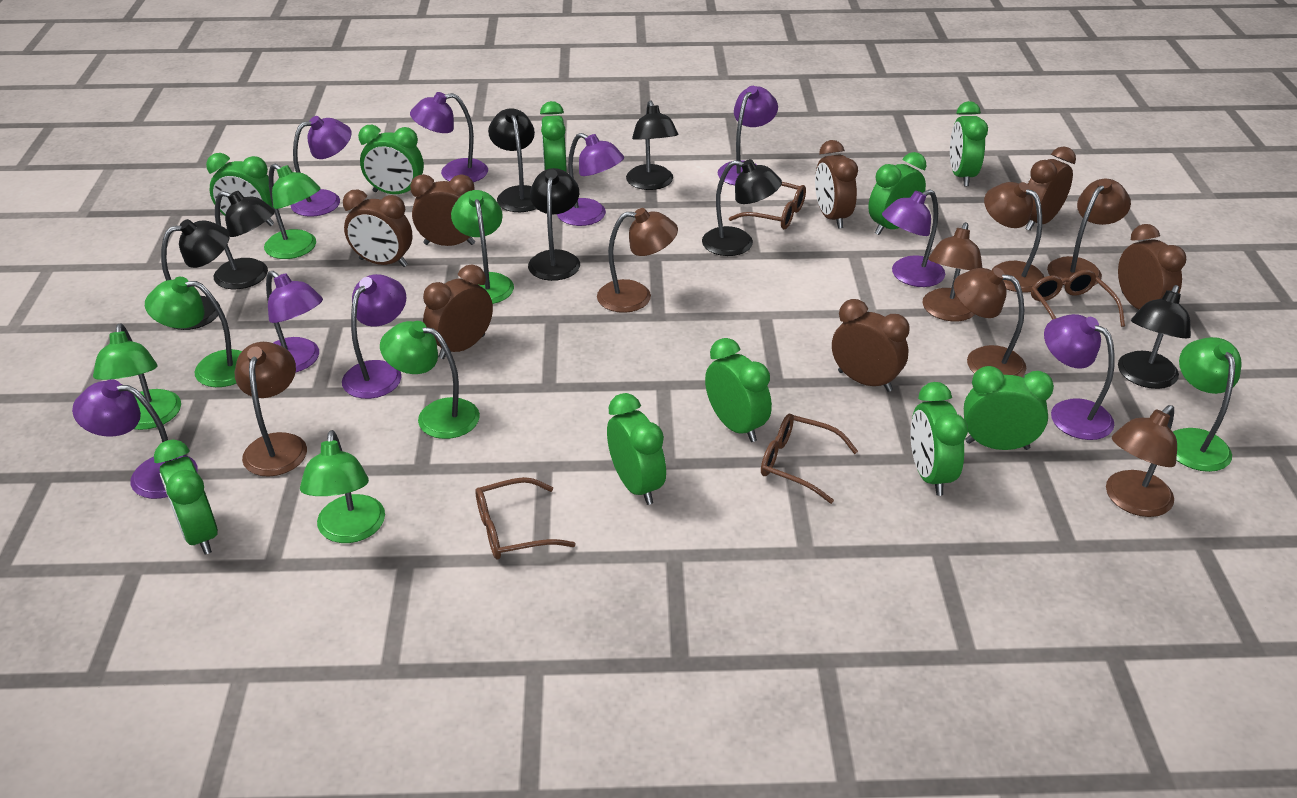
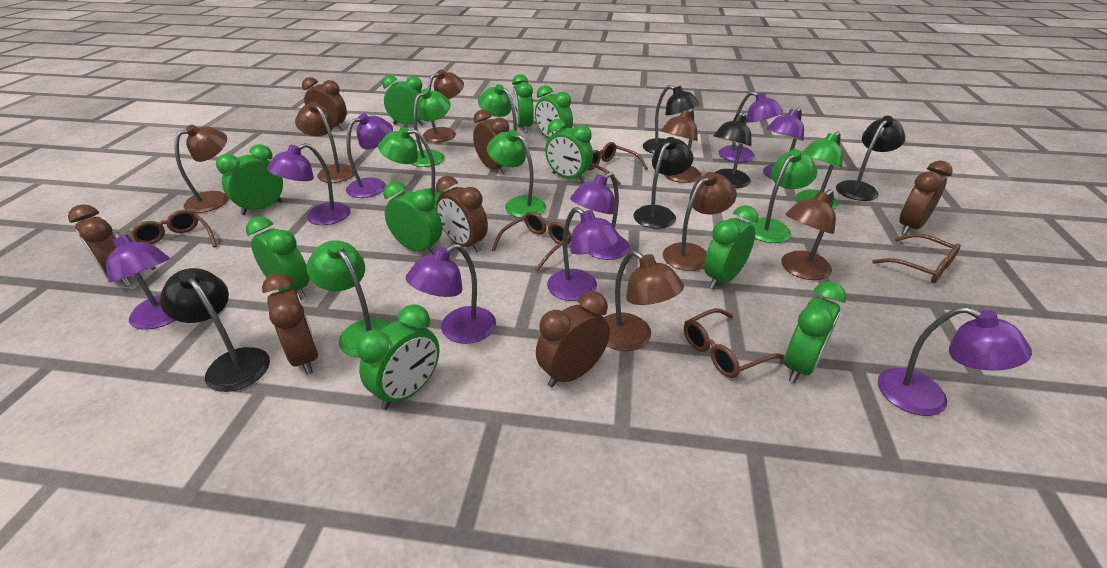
black lamp: 7 -> 5
brown glasses: 4 -> 5

